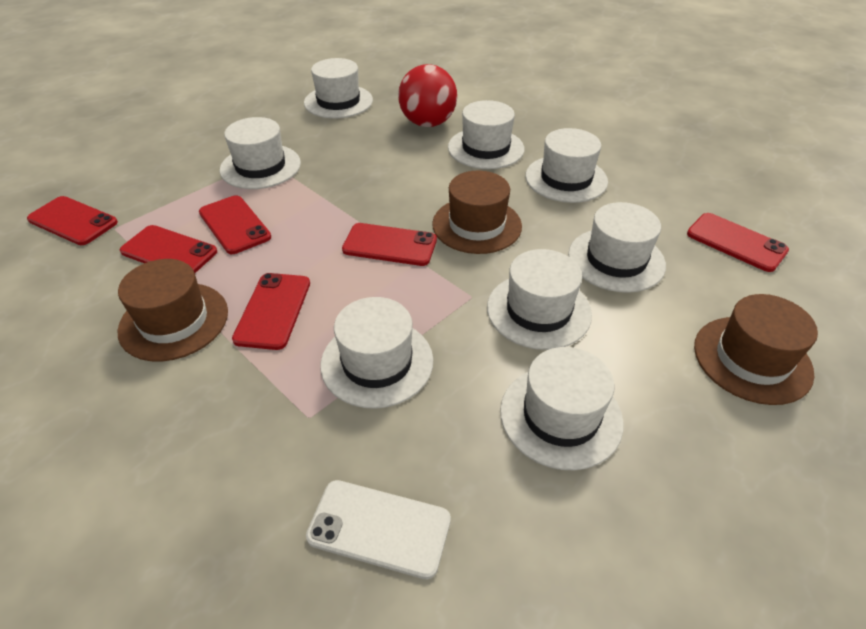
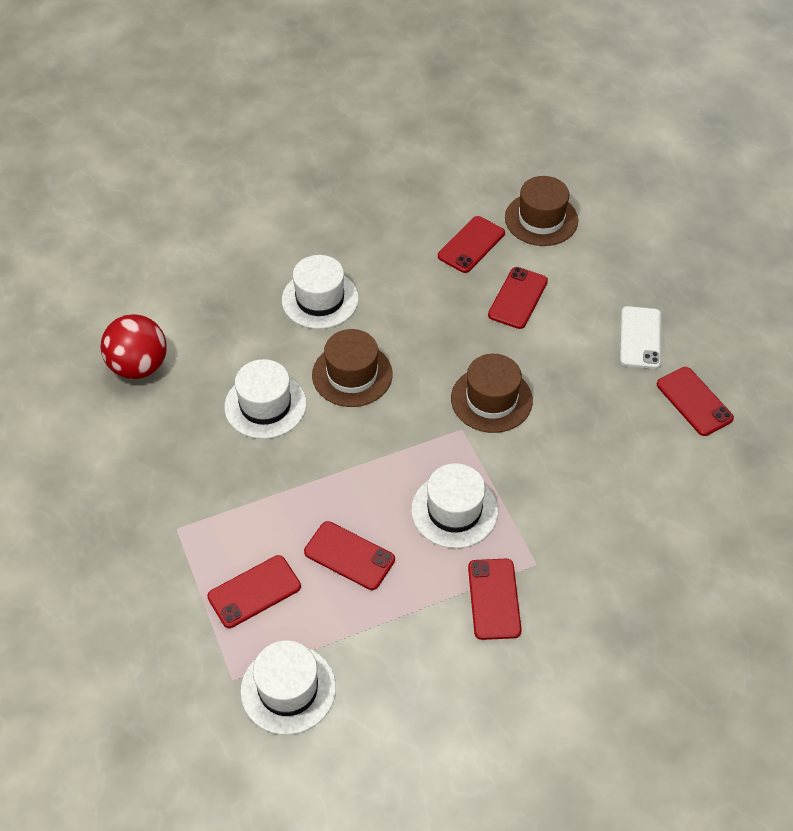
white hat: 8 -> 4

